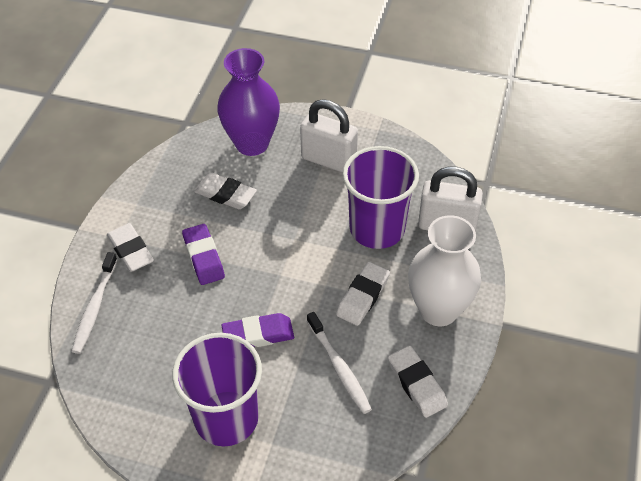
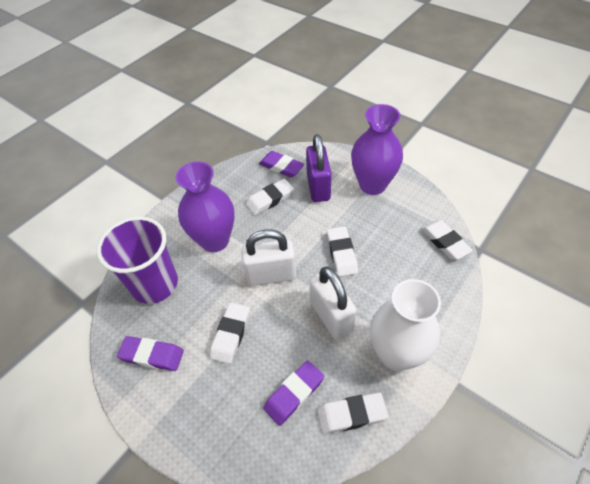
purple cup: 2 -> 1
purple eraser: 2 -> 3
purple padlock: 0 -> 1
purple vase: 1 -> 2
white eraser: 4 -> 5
white toothbrush: 2 -> 0

